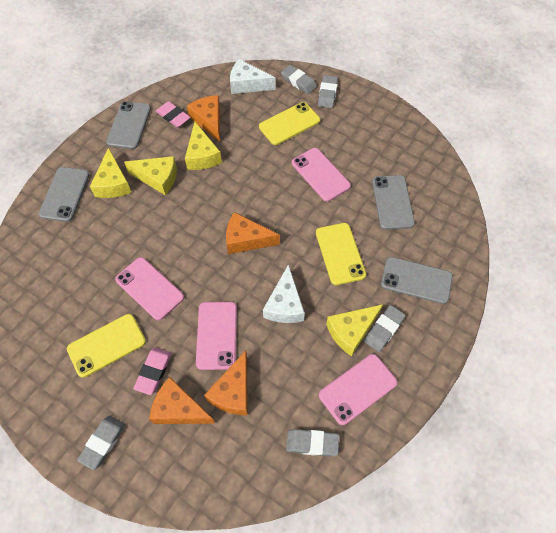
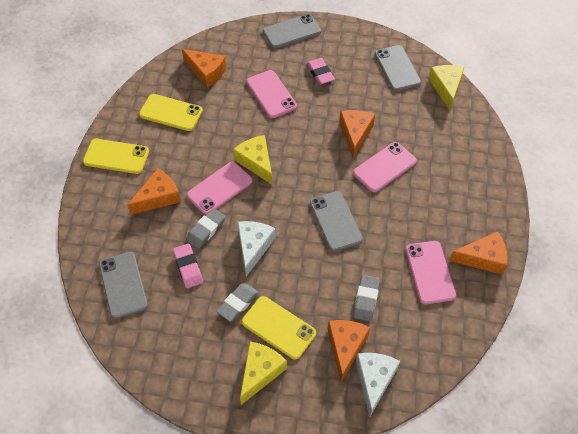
grey eraser: 5 -> 3
orange cheese: 4 -> 5
yellow cheese: 4 -> 3

